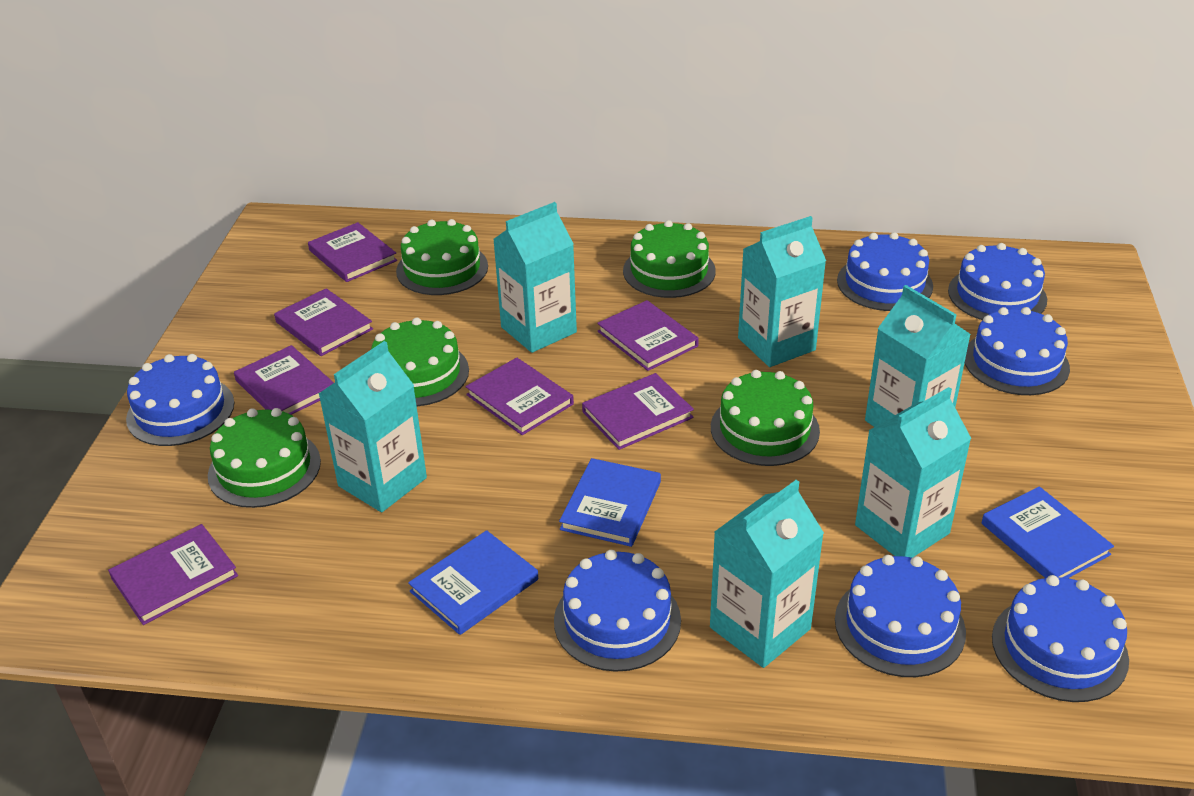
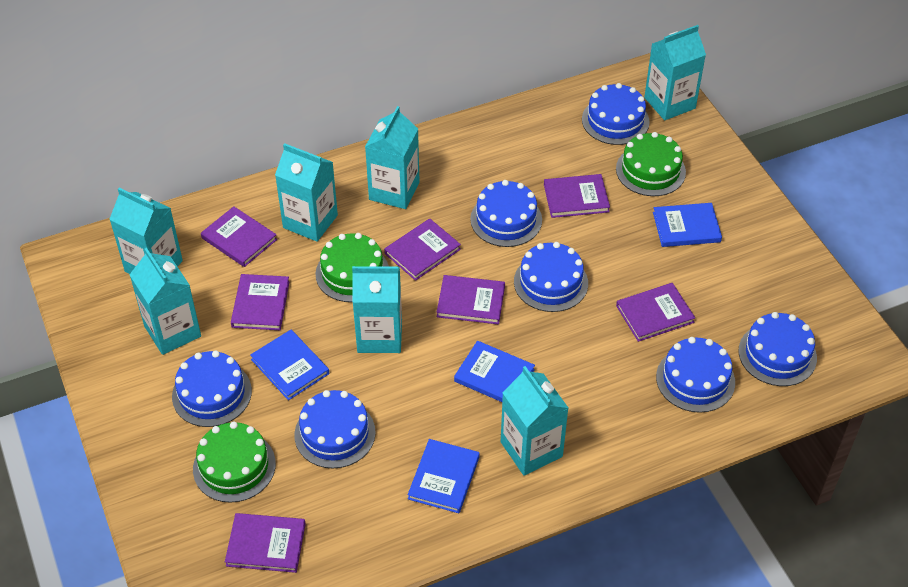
blue book: 3 -> 4
green cake: 5 -> 3
turquoise carton: 6 -> 7

